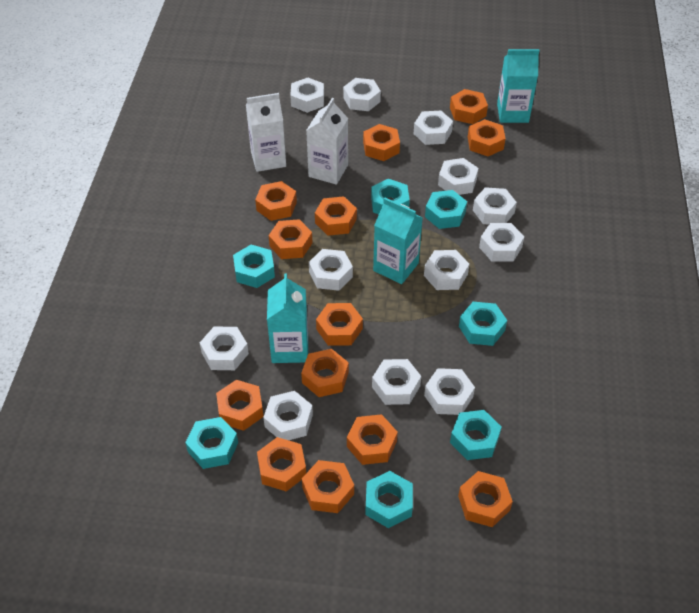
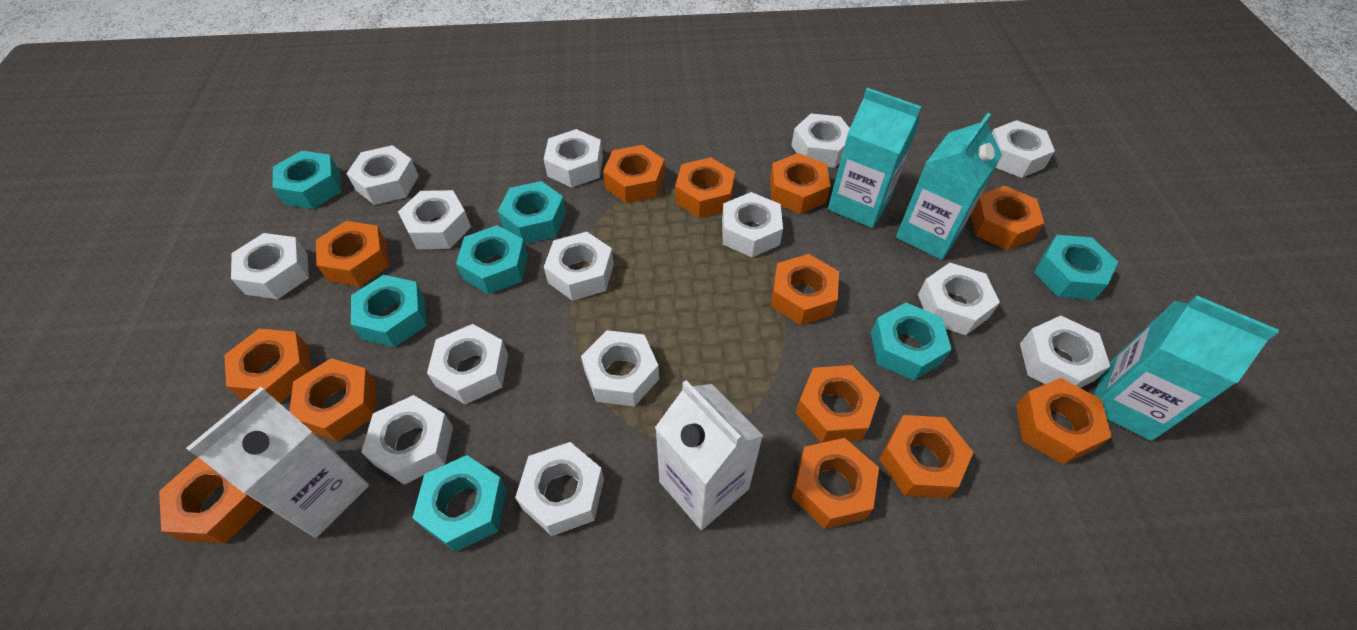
white nut: 12 -> 14

